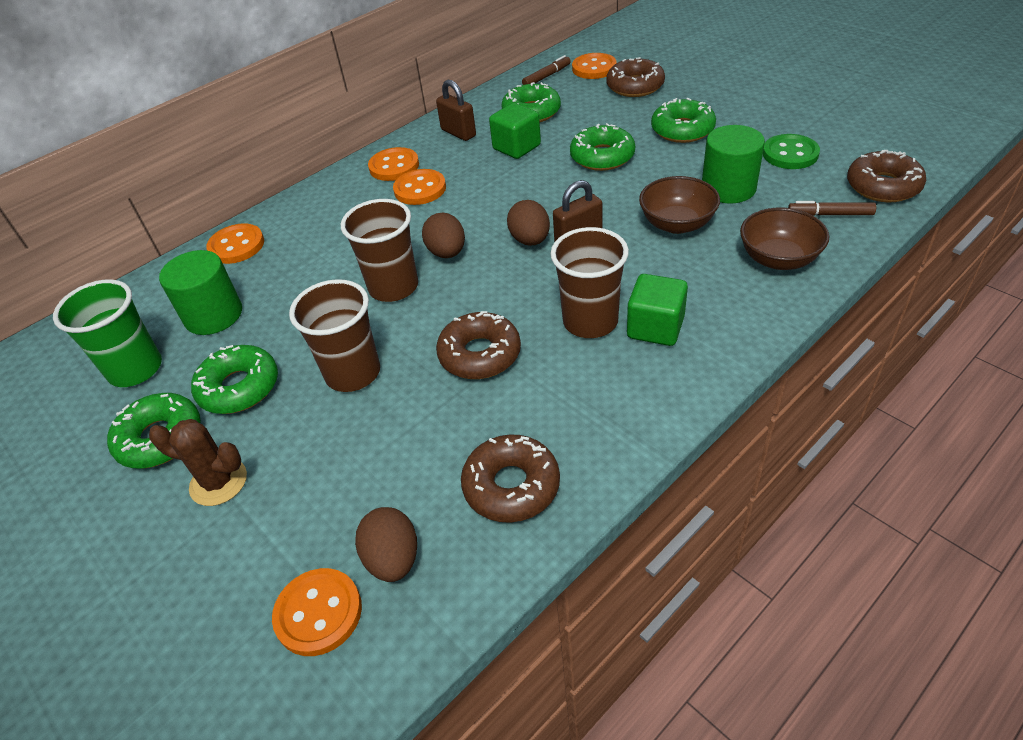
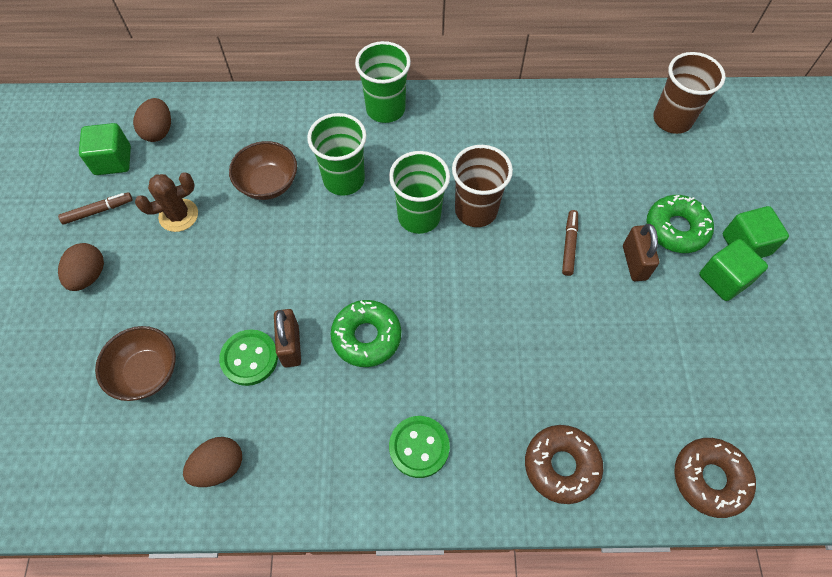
brown cup: 3 -> 2
brown donut: 4 -> 2
green button: 1 -> 2
green cube: 2 -> 3
green cup: 1 -> 3
green cylinder: 2 -> 0
green donut: 5 -> 2
orange button: 5 -> 0

